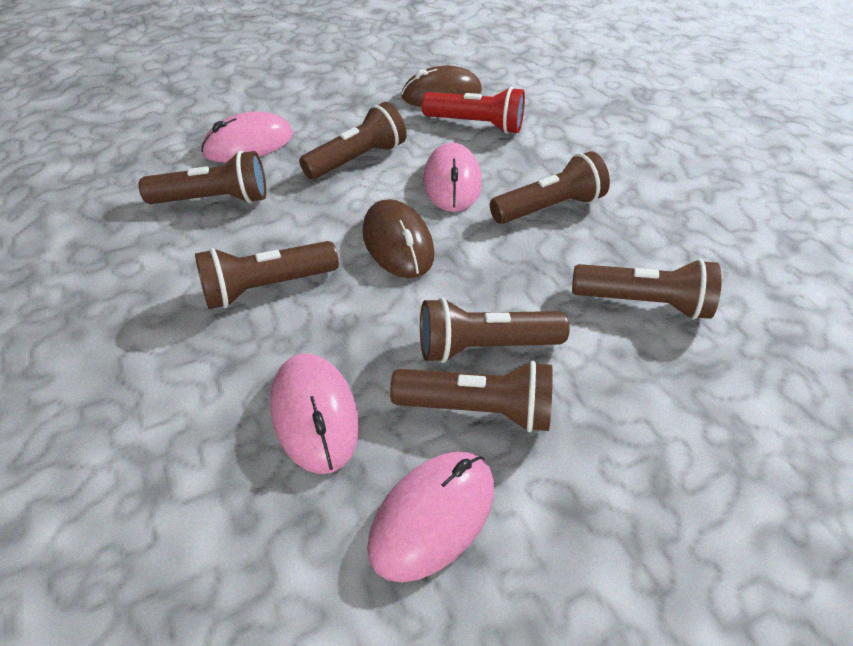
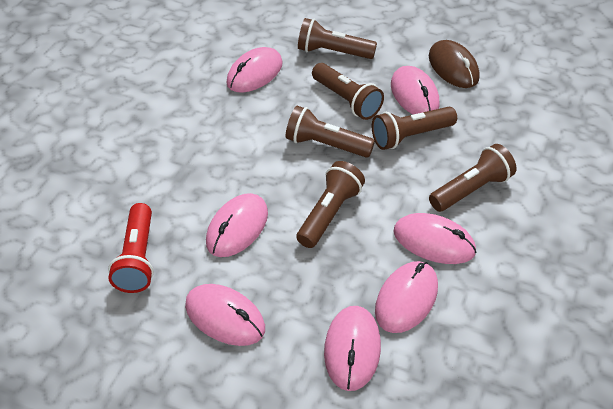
brown flashlight: 7 -> 6
brown mouse: 2 -> 1
pink mouse: 4 -> 7

